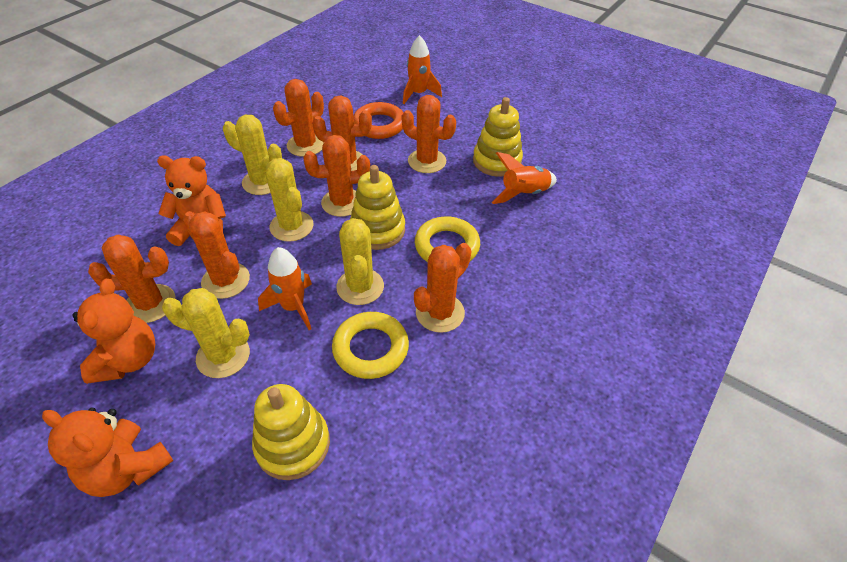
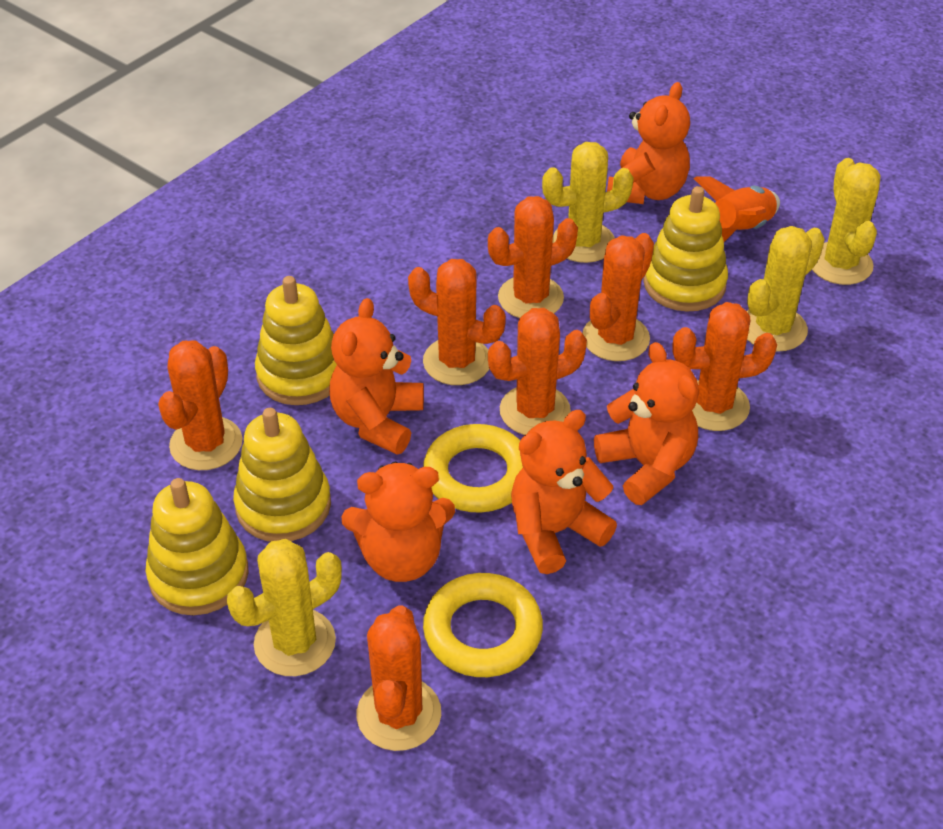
orange ring: 1 -> 0
orange rocket: 3 -> 1
orange teddy bear: 3 -> 5
yellow stacking toy: 3 -> 4

